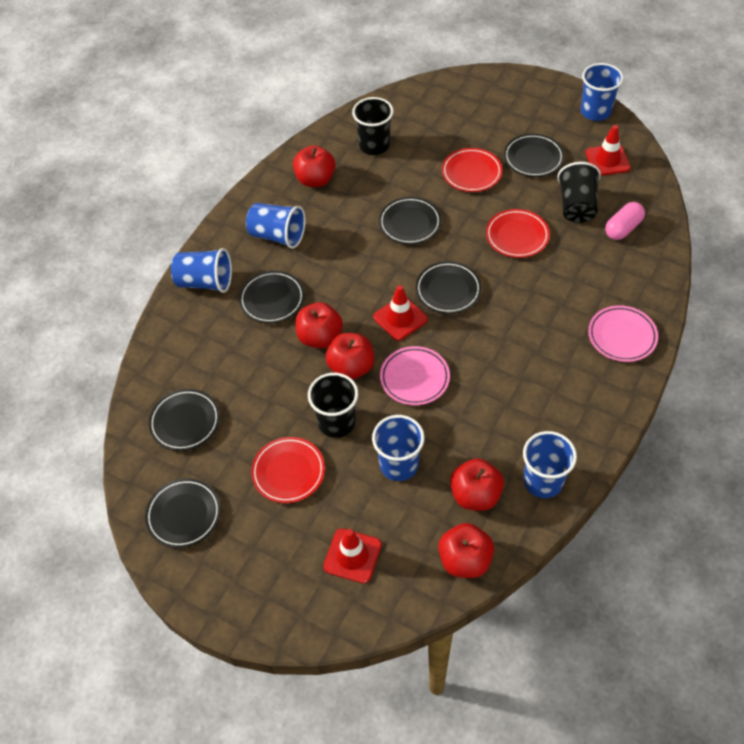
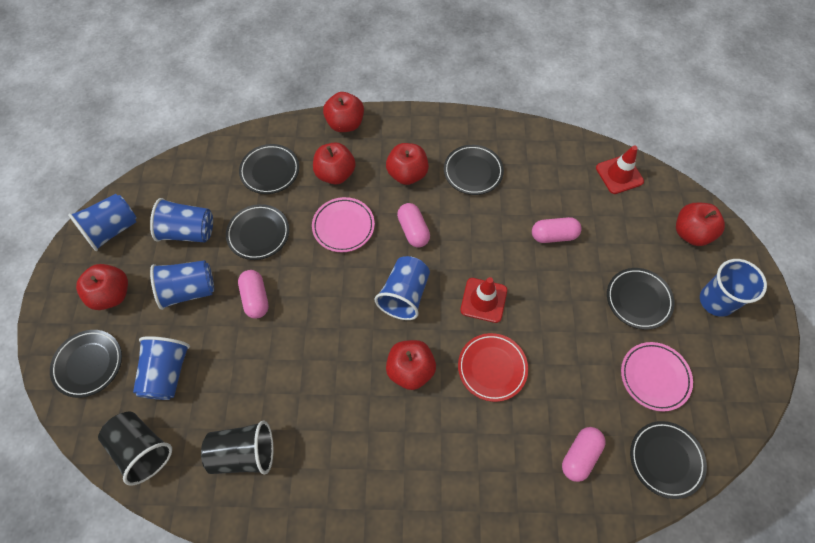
black cup: 3 -> 2
blue cup: 5 -> 6
pink capsule: 1 -> 4
red apple: 5 -> 6
red plate: 3 -> 1
red traffic cone: 3 -> 2

